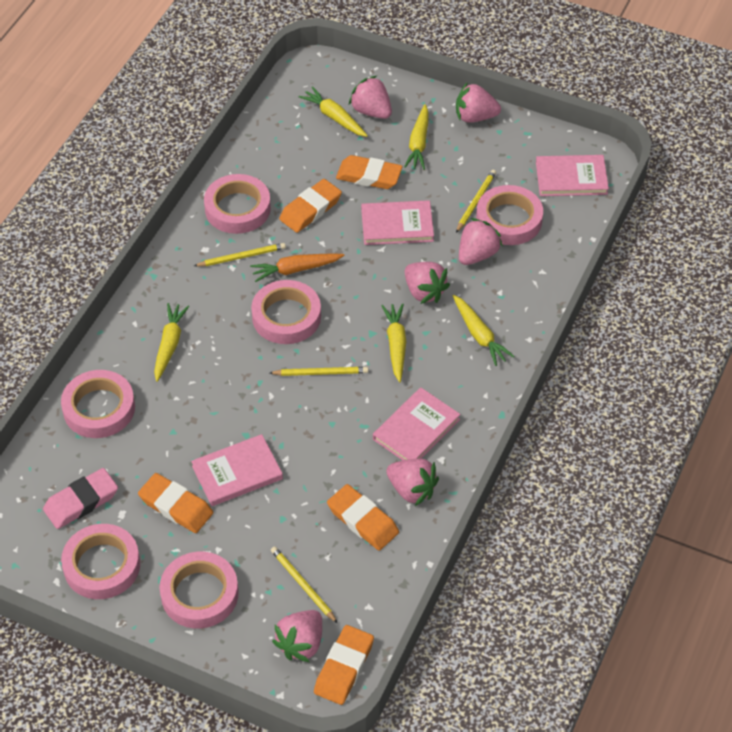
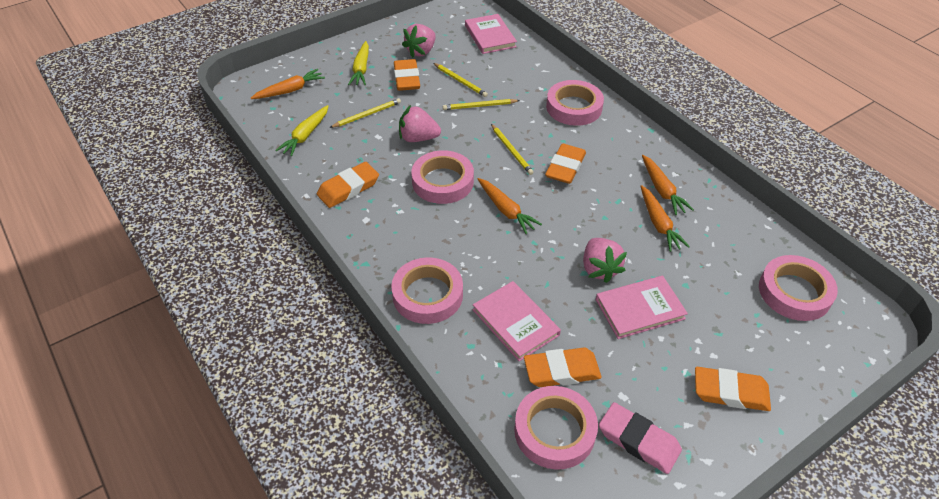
orange carrot: 1 -> 4
pink book: 4 -> 3
pink strawberry: 6 -> 3
pink tape: 6 -> 5
yellow carrot: 5 -> 2

